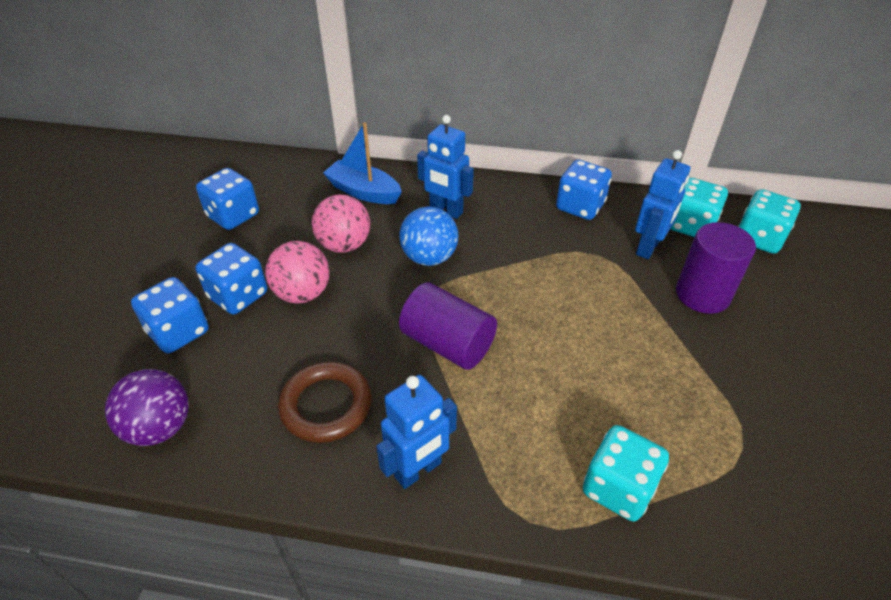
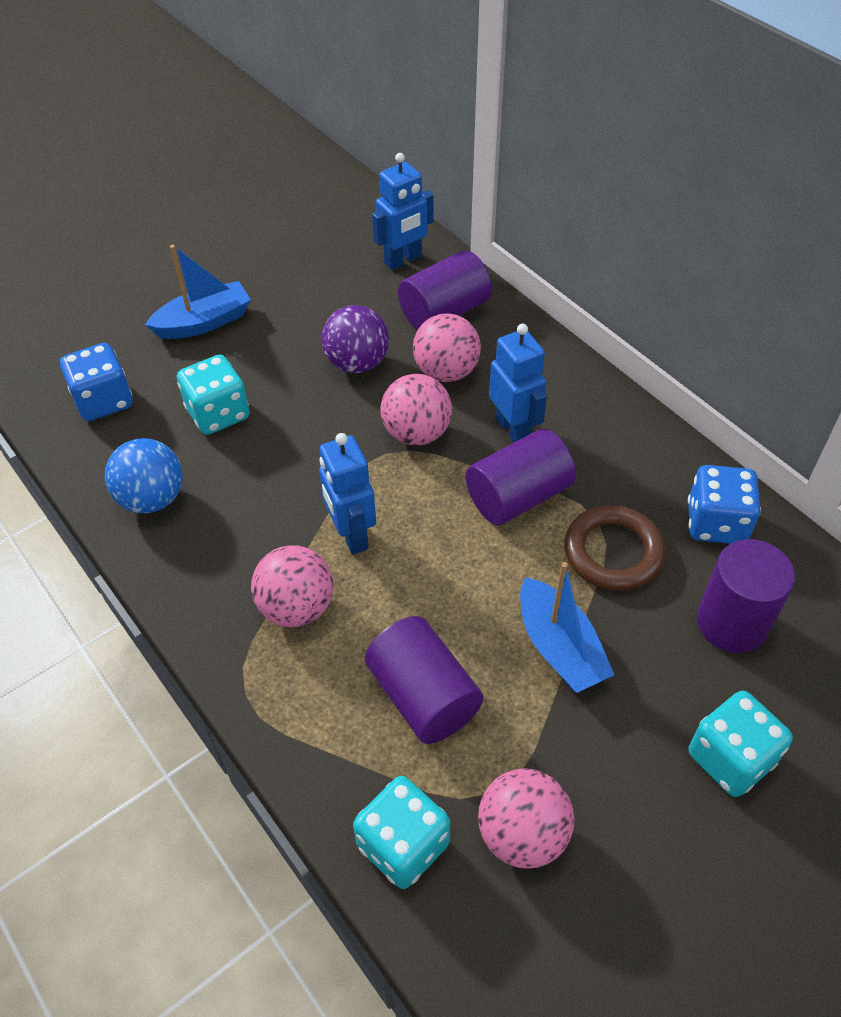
blue boat: 1 -> 2
blue dice: 4 -> 2
pink ball: 2 -> 4
purple cylinder: 2 -> 4

